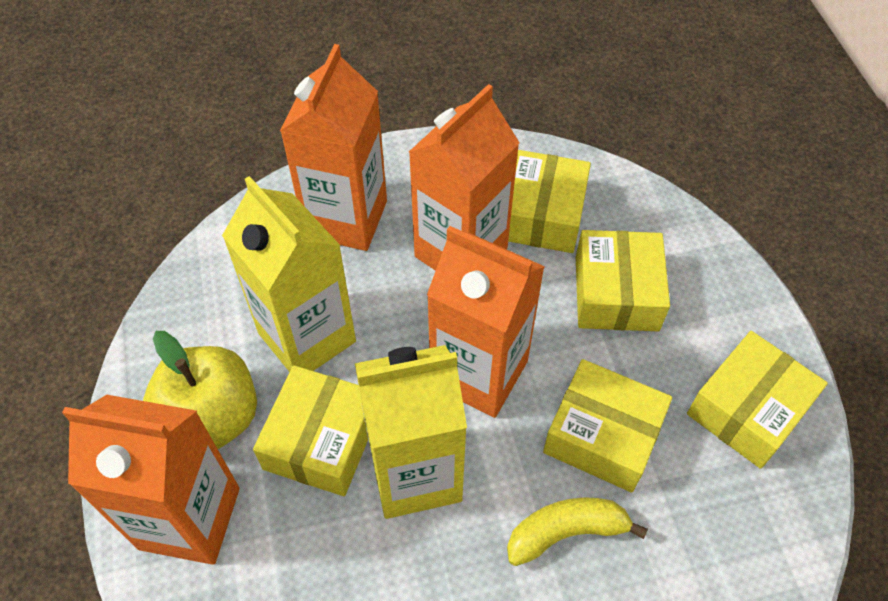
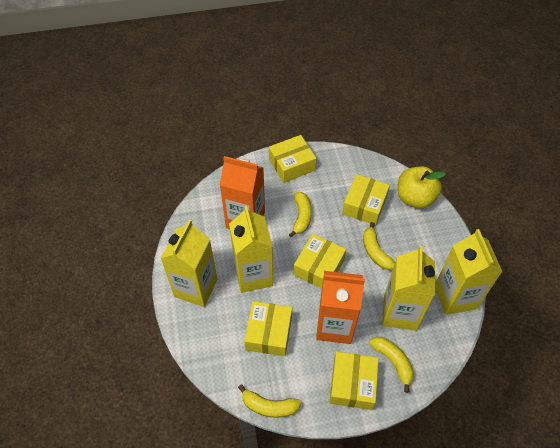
orange carton: 4 -> 2
yellow banana: 1 -> 4
yellow carton: 2 -> 4

